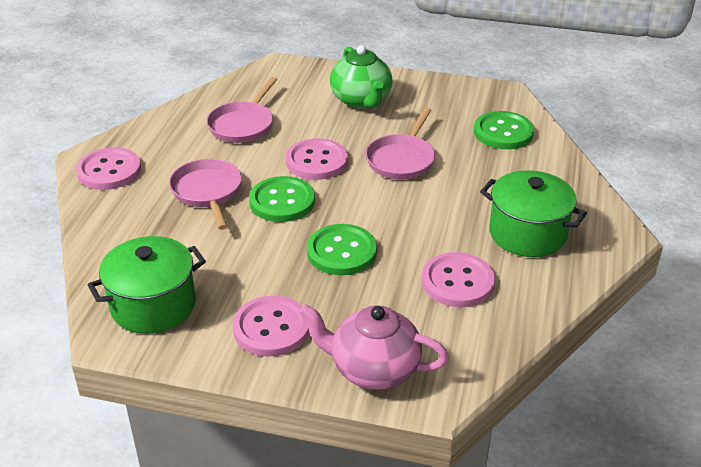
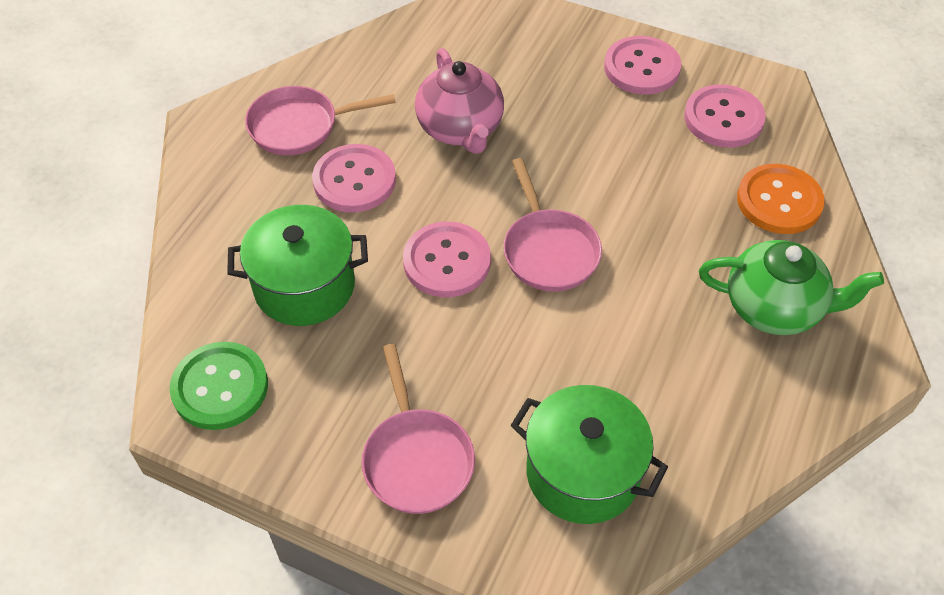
green button: 3 -> 1
orange button: 0 -> 1

